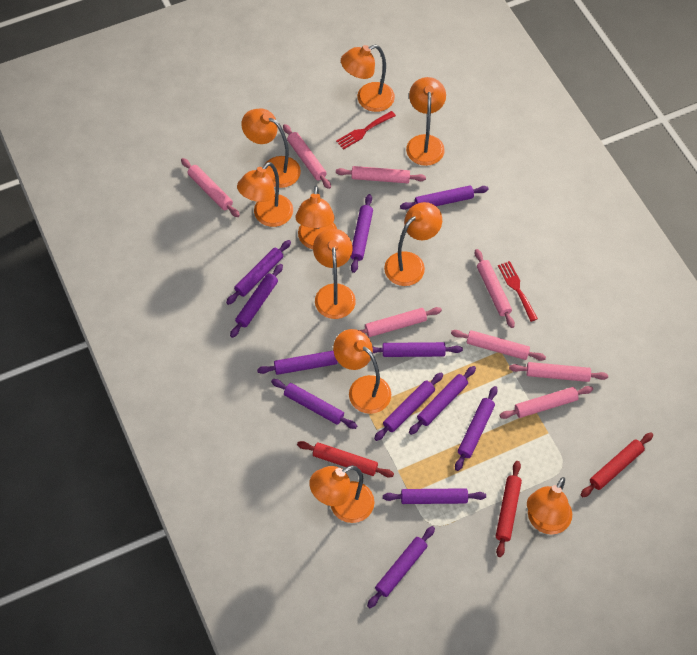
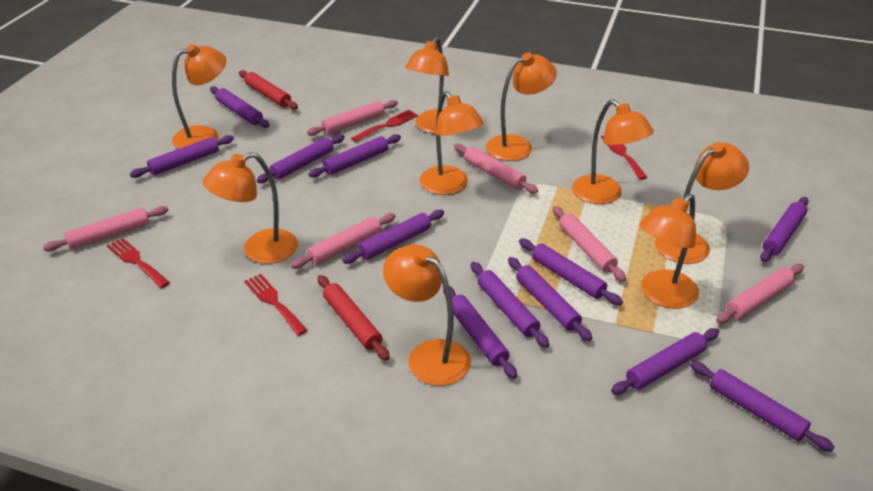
orange lamp: 10 -> 9
pink rolling pin: 8 -> 6
red fork: 2 -> 4
red rolling pin: 3 -> 2

